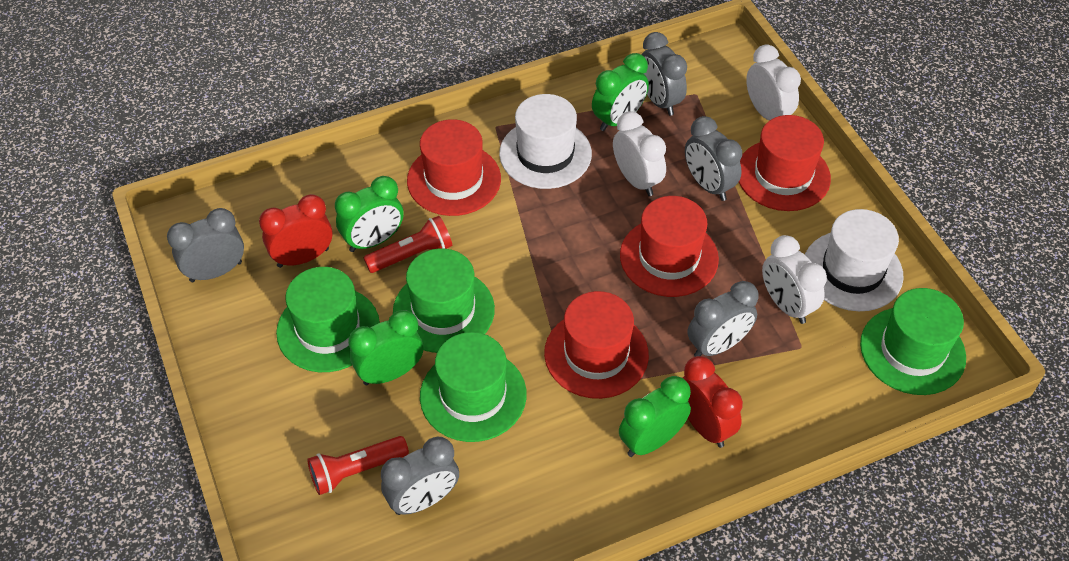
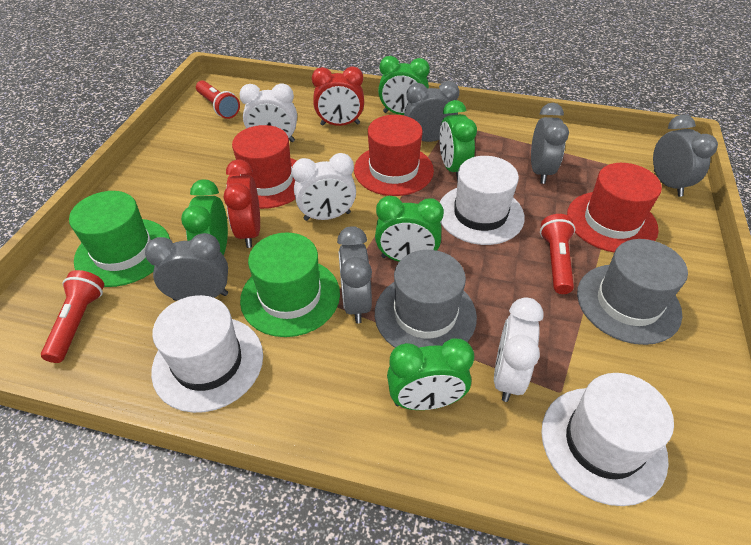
green clock: 4 -> 5
green hat: 4 -> 2
grey hat: 0 -> 2
red flashlight: 2 -> 3
red hat: 4 -> 3
white hat: 2 -> 3

